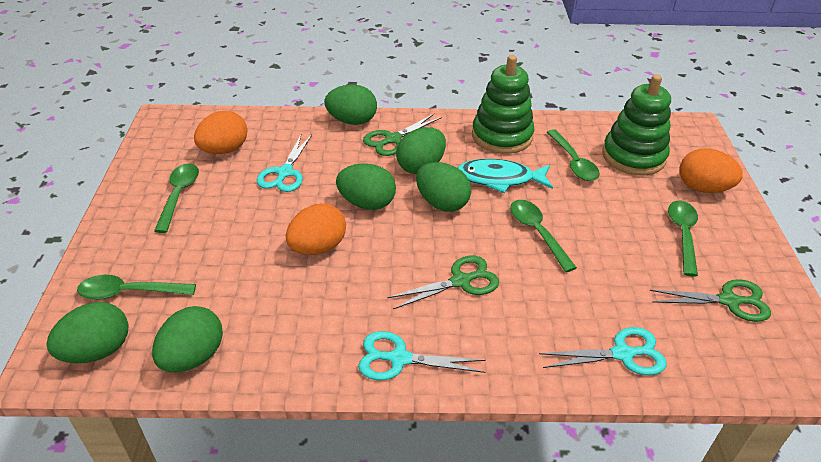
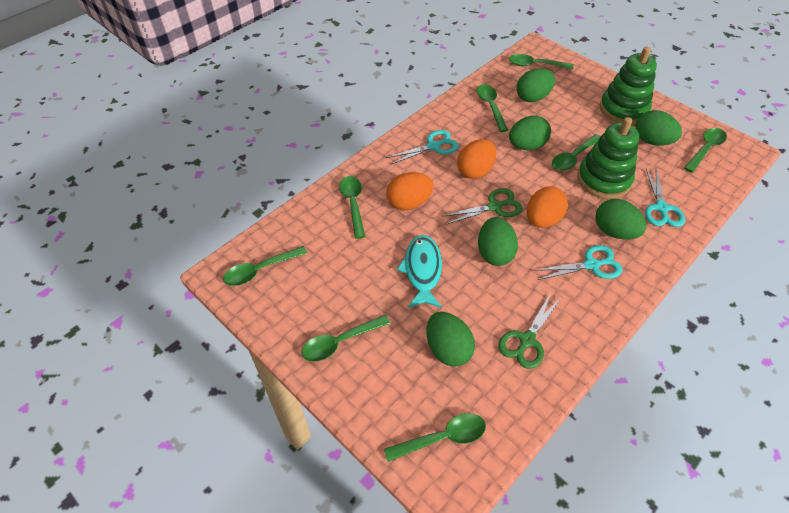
green scissors: 3 -> 2
green spoon: 5 -> 8

